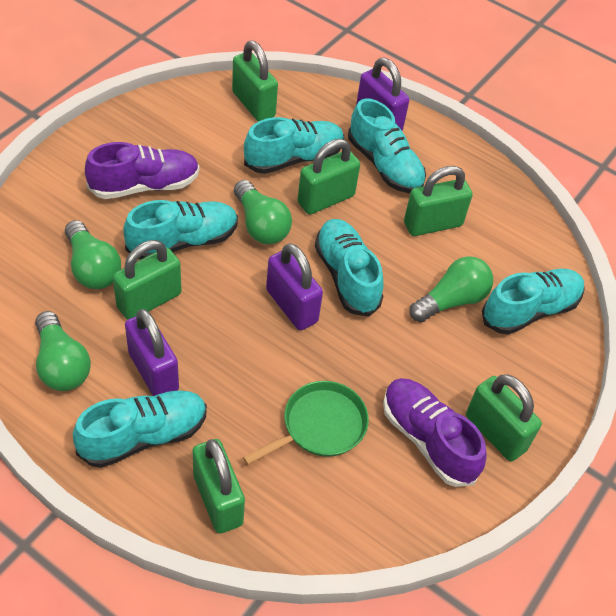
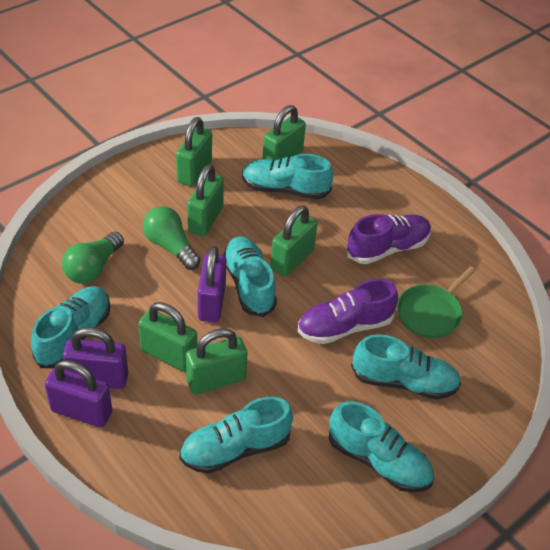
green light bulb: 4 -> 2

